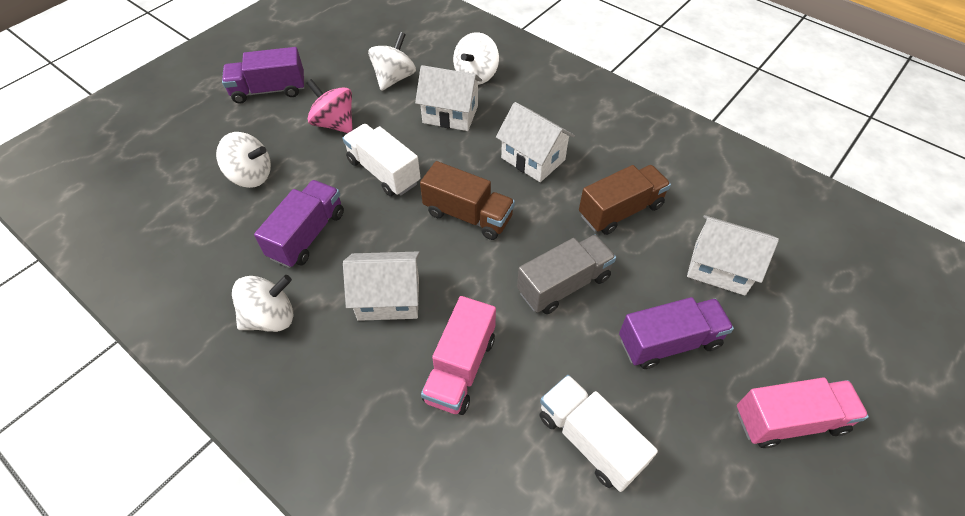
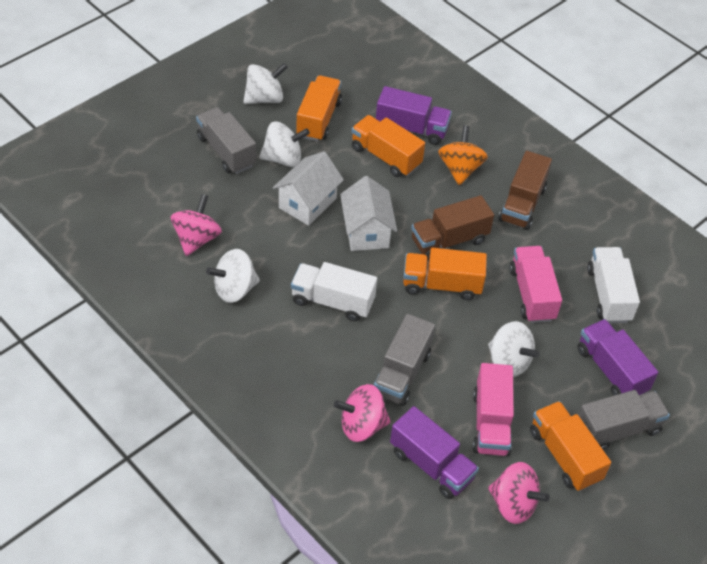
grey truck: 1 -> 3
orange spinning top: 0 -> 1
orange truck: 0 -> 4
pink spinning top: 1 -> 3
white house: 4 -> 2

